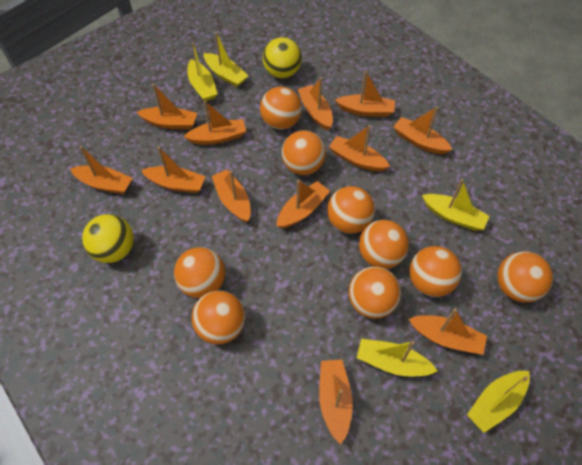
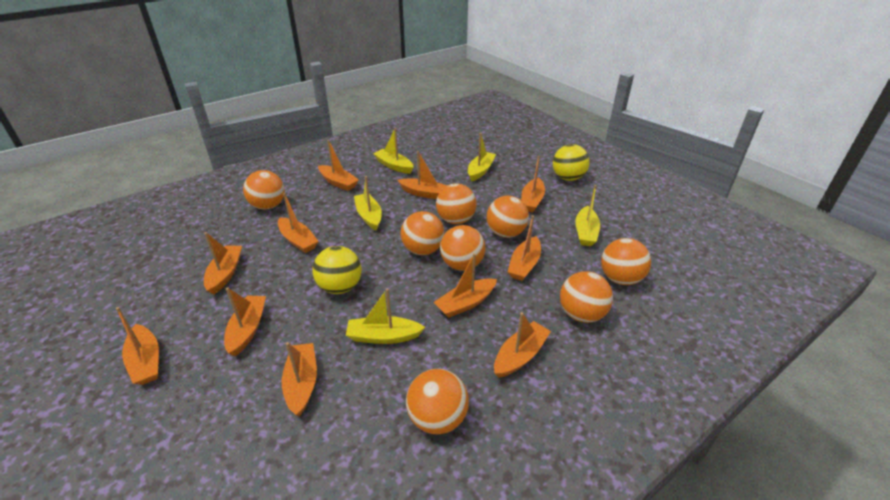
orange ball: 9 -> 8
orange boat: 12 -> 11

